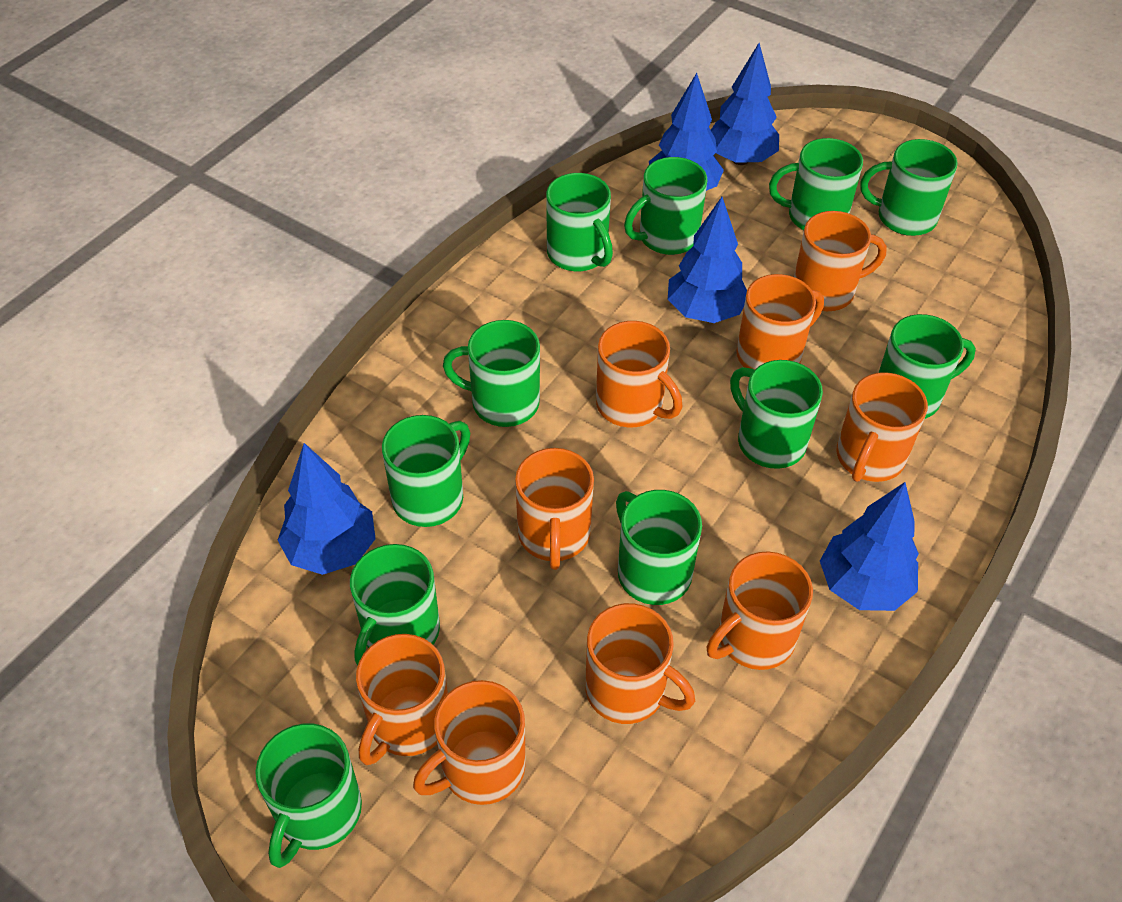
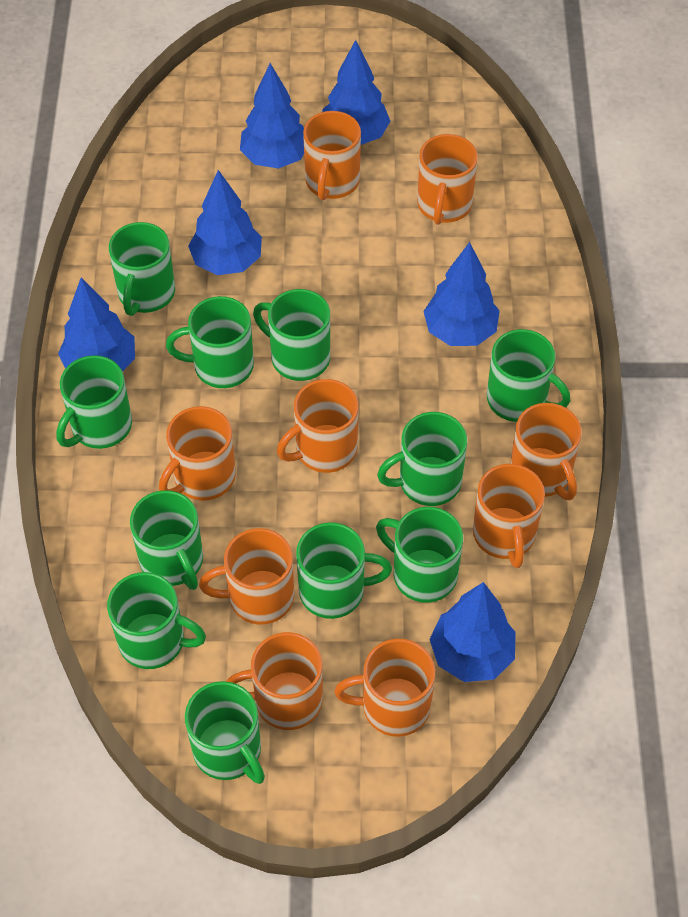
blue tree: 5 -> 6

